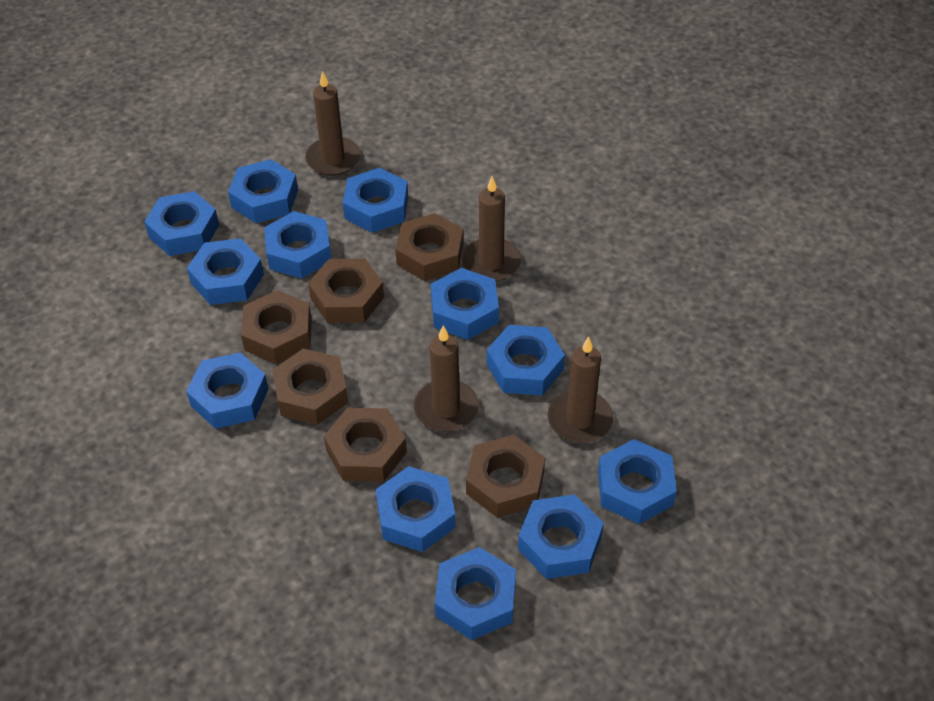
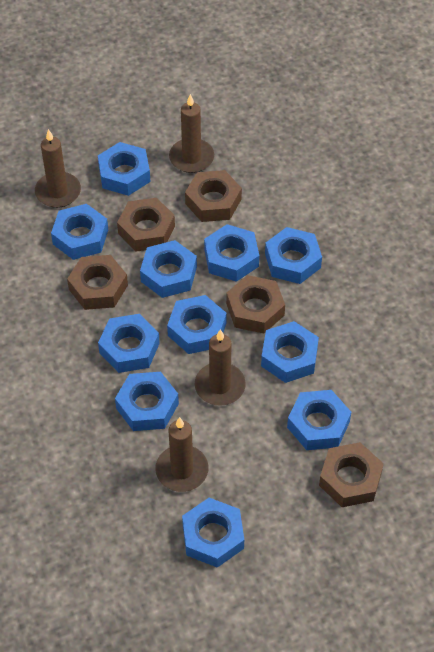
blue nut: 12 -> 11
brown nut: 6 -> 5

